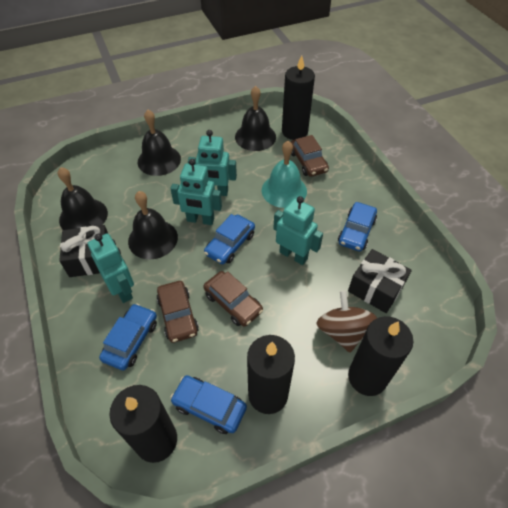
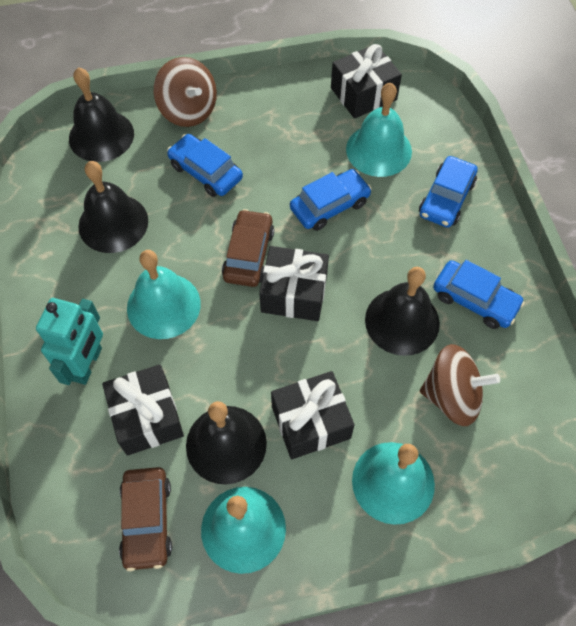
black candle: 4 -> 0
black gift: 2 -> 4
brown car: 3 -> 2
brown spinning top: 1 -> 2
turquoise bell: 1 -> 4
turquoise robot: 4 -> 1

